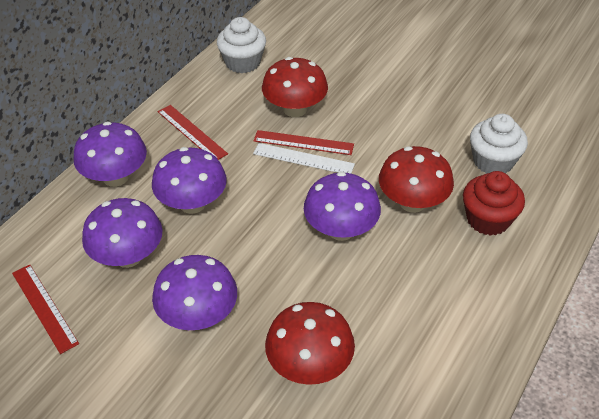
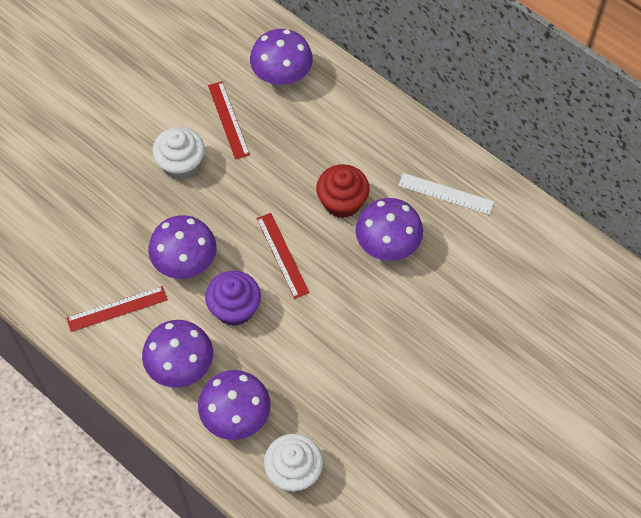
purple cupcake: 0 -> 1
red mushroom: 3 -> 0

